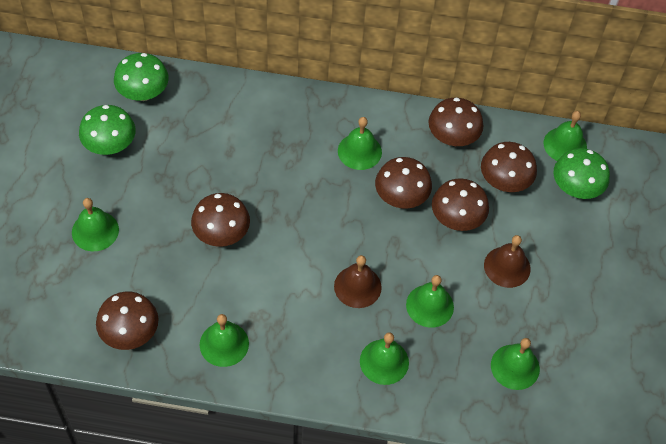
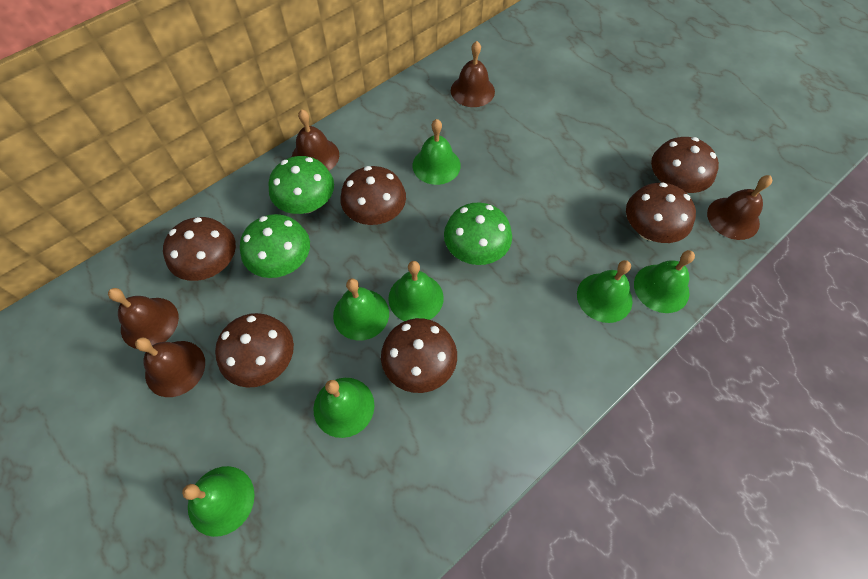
brown bell: 2 -> 5

